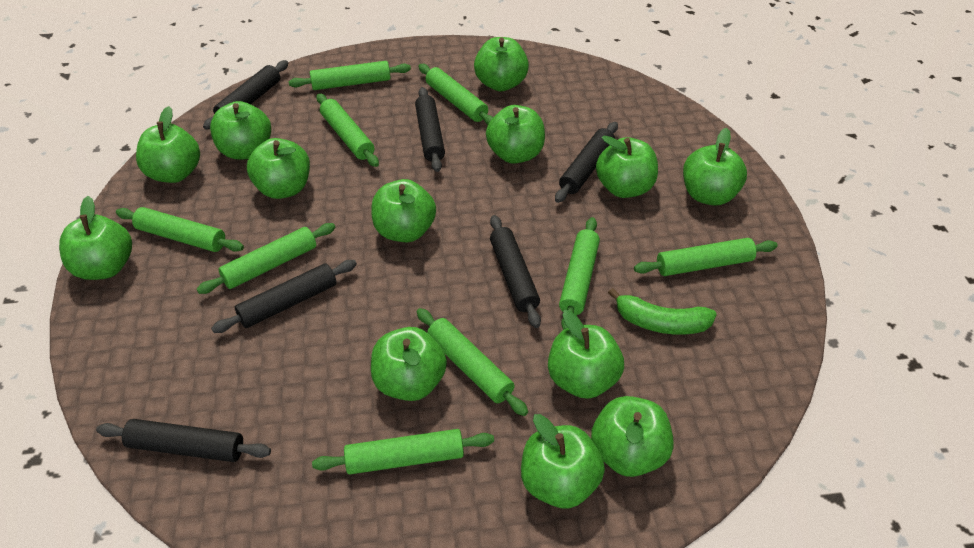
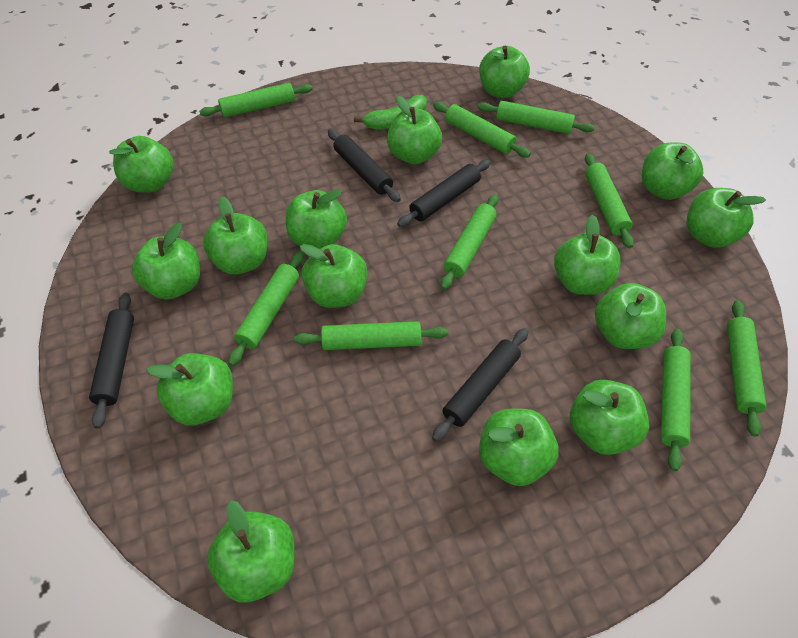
black rolling pin: 6 -> 4
green apple: 13 -> 15

